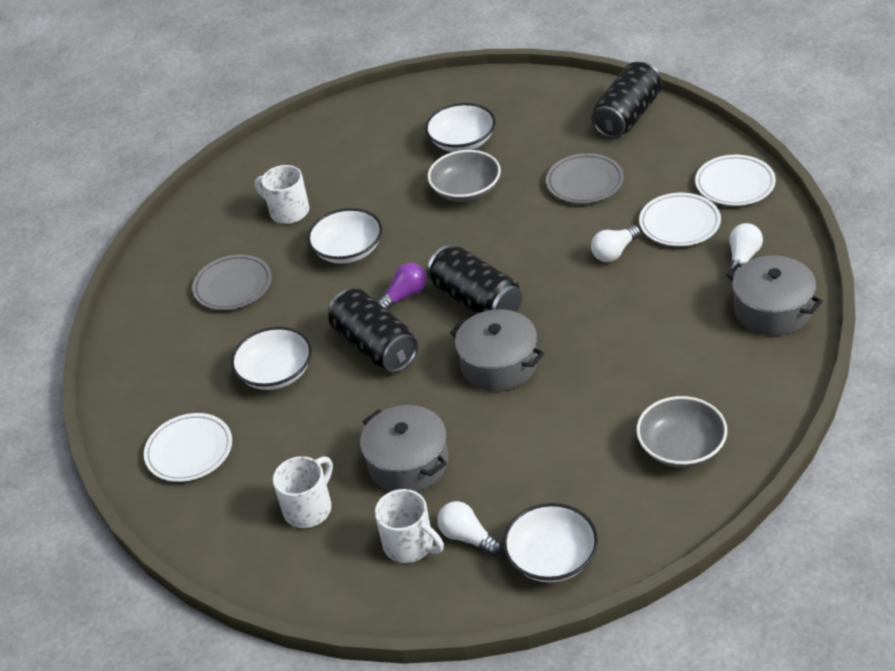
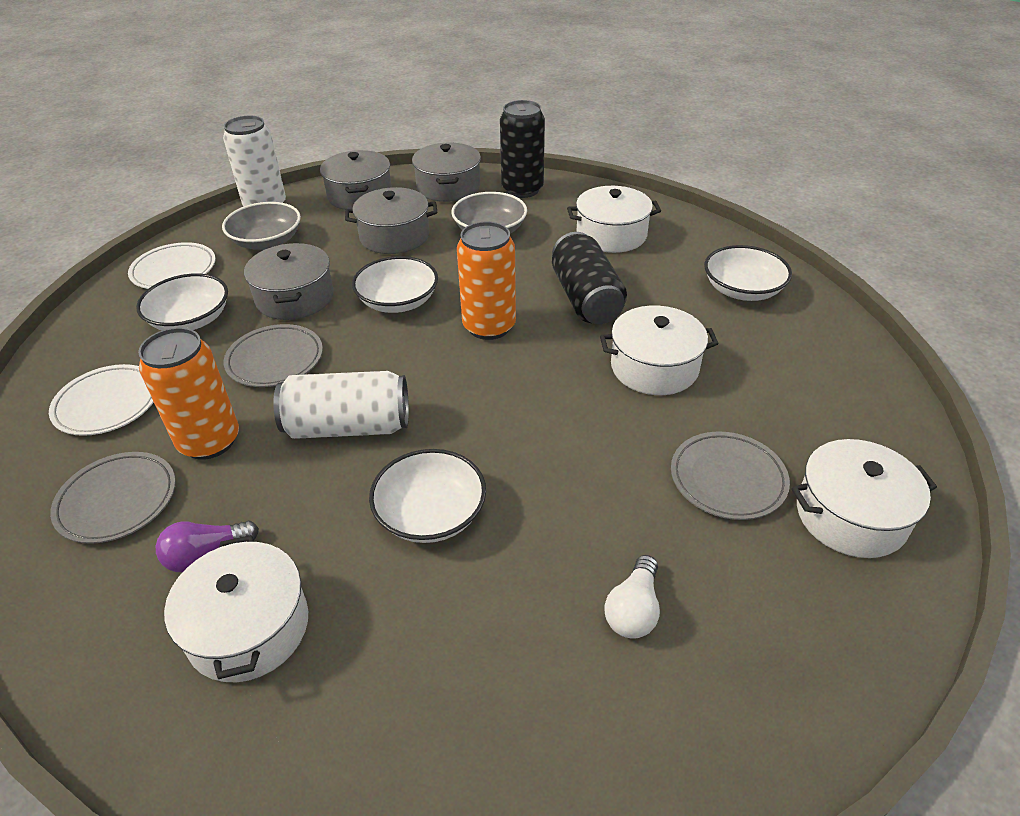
black can: 3 -> 2
grey plate: 2 -> 3
grey pot: 3 -> 4
orange can: 0 -> 2
white can: 0 -> 2
white light bulb: 3 -> 1
white mug: 3 -> 0
white plate: 3 -> 2
white pot: 0 -> 4

